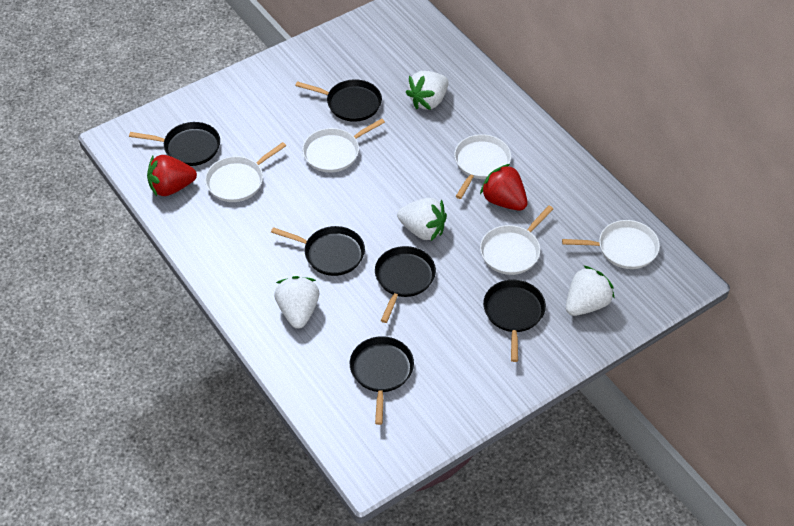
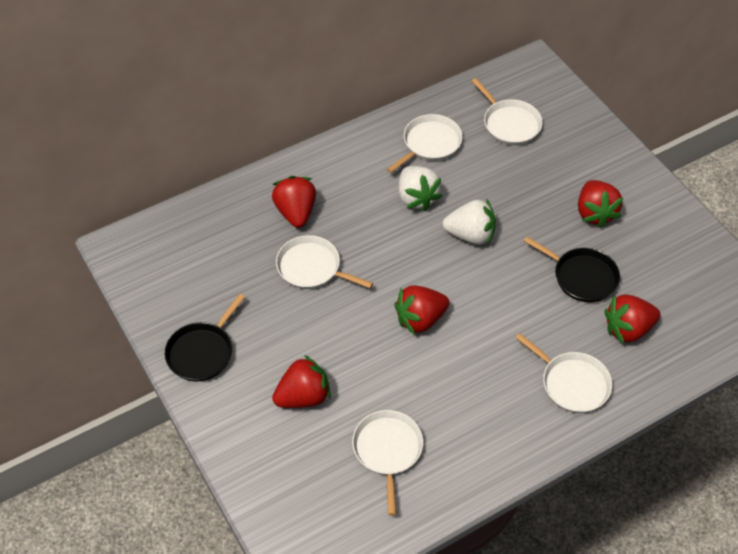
black pan: 6 -> 2
red strawberry: 2 -> 5
white strawberry: 4 -> 2

